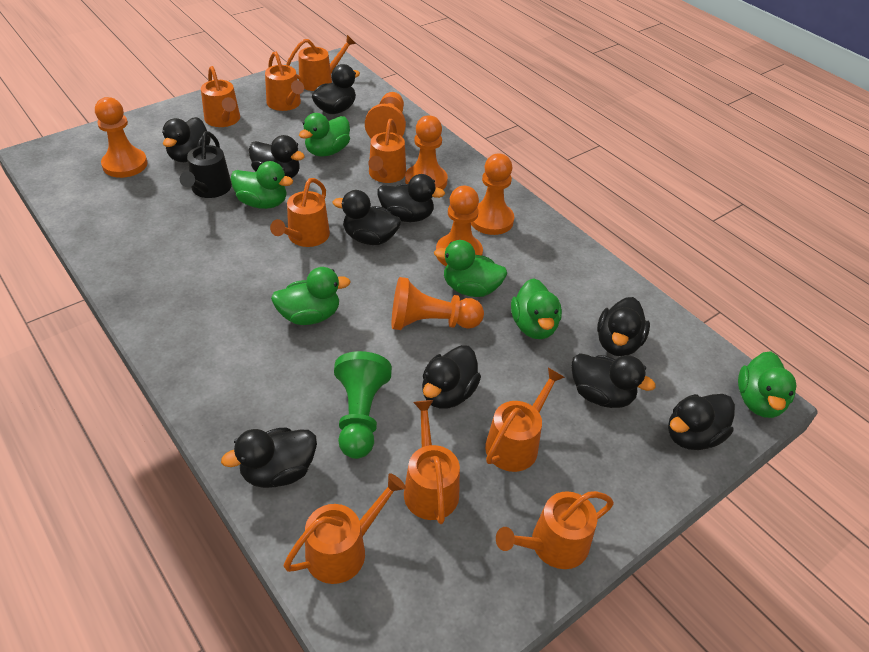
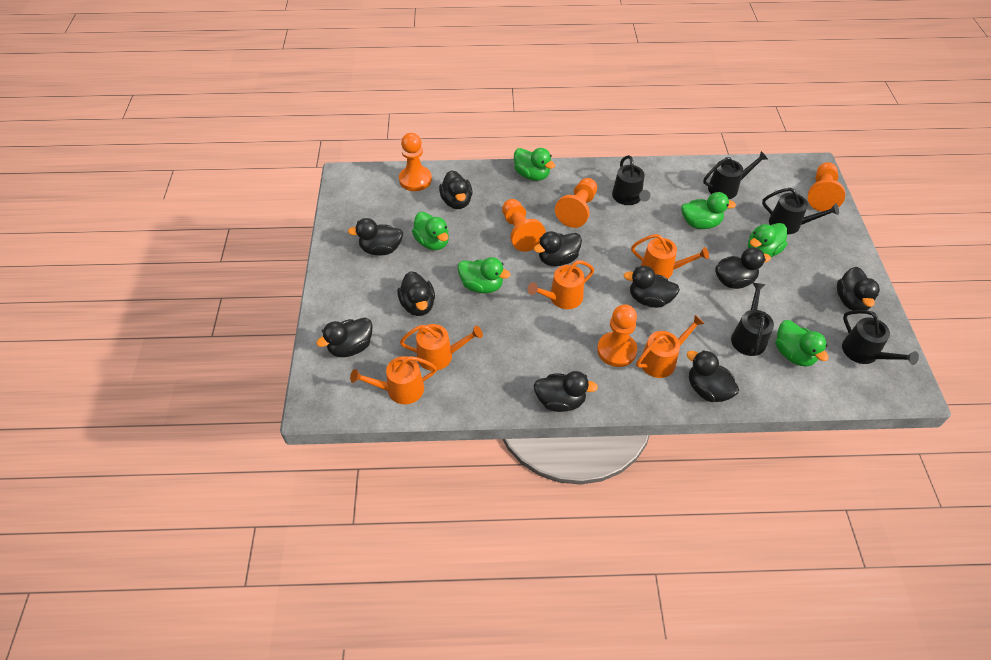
black watering can: 1 -> 5
green pawn: 1 -> 0
orange pawn: 6 -> 5
orange watering can: 9 -> 5

